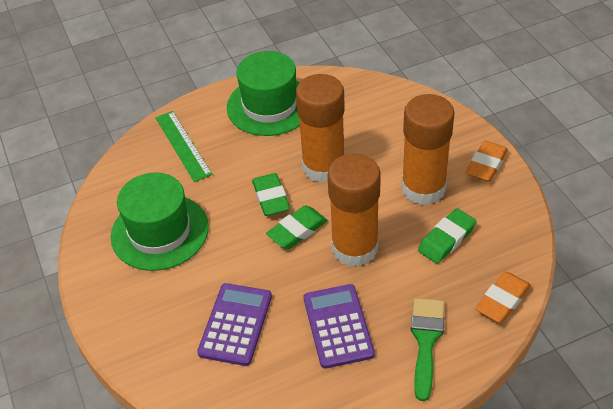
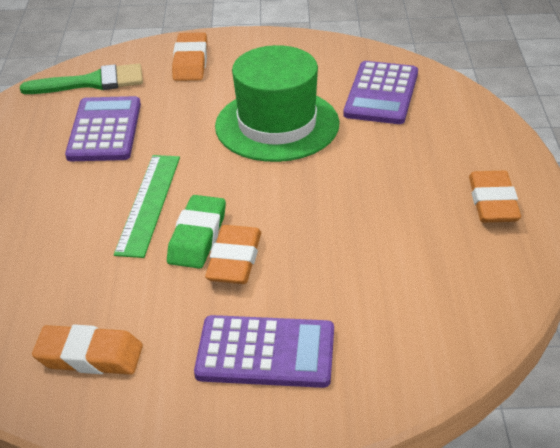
green eraser: 3 -> 1
green hat: 2 -> 1
orange eraser: 2 -> 4
orange glue stick: 3 -> 0
purple calculator: 2 -> 3

